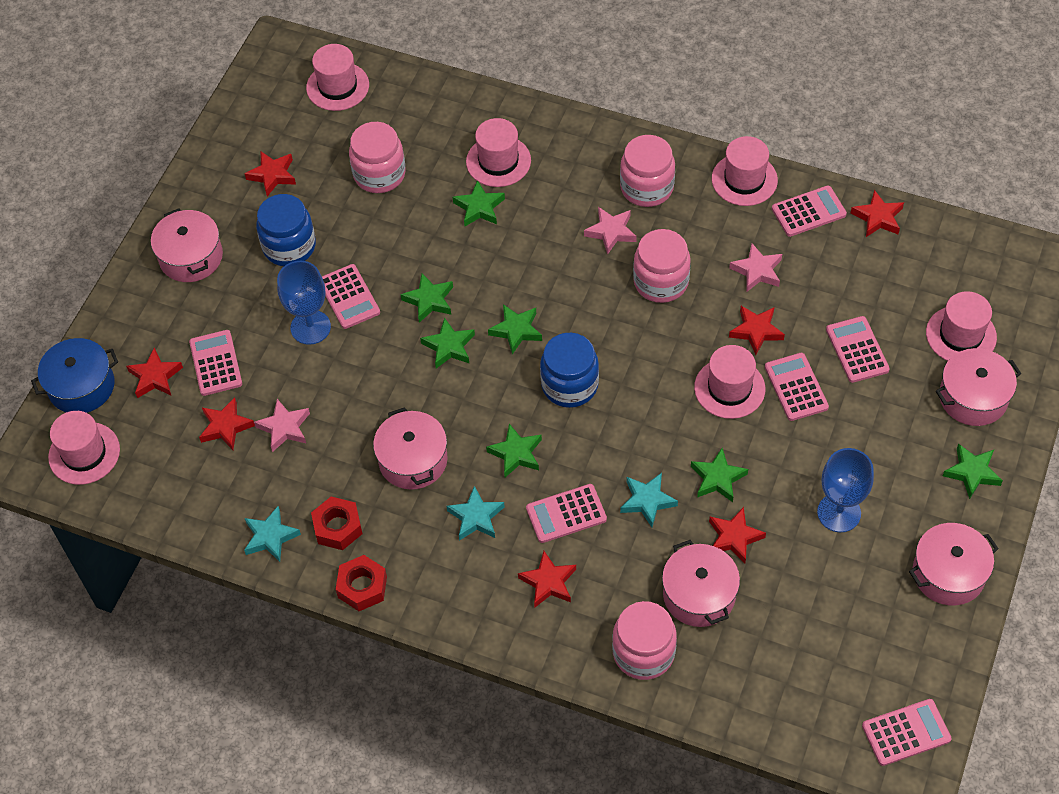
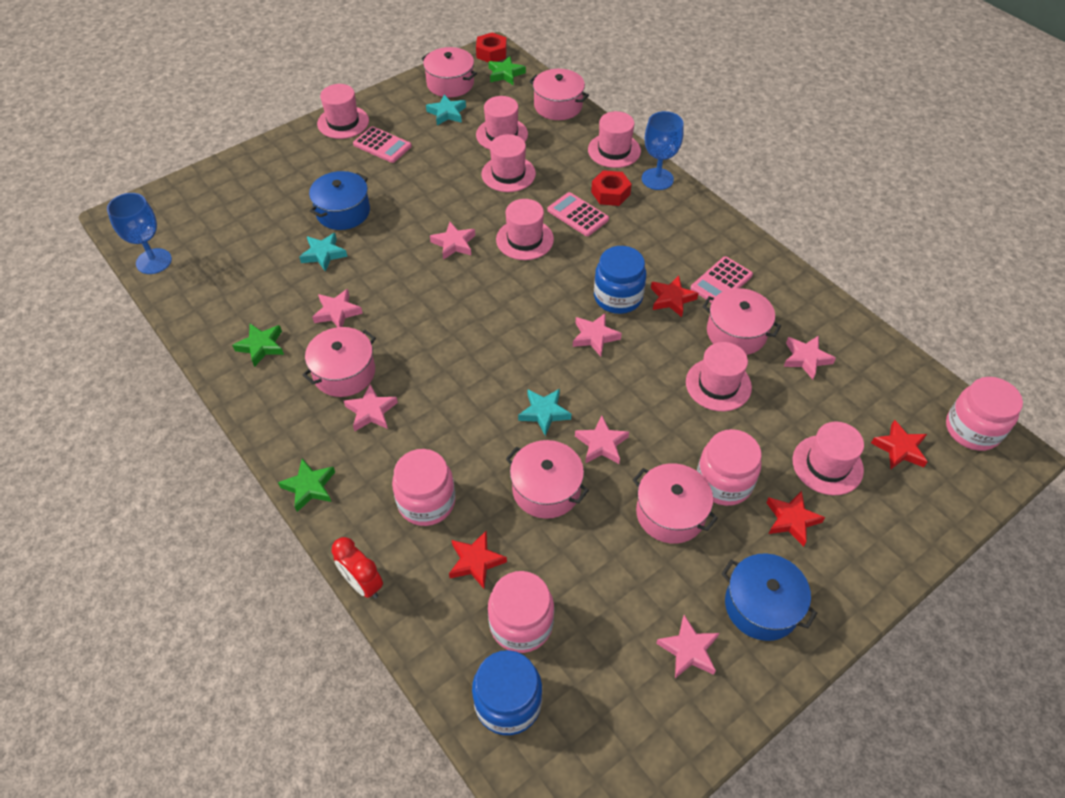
blue pot: 1 -> 2
green star: 7 -> 3
pink calculator: 7 -> 3
pink hat: 6 -> 7
pink pot: 5 -> 6
pink star: 3 -> 7
red clock: 0 -> 1
red star: 7 -> 4

